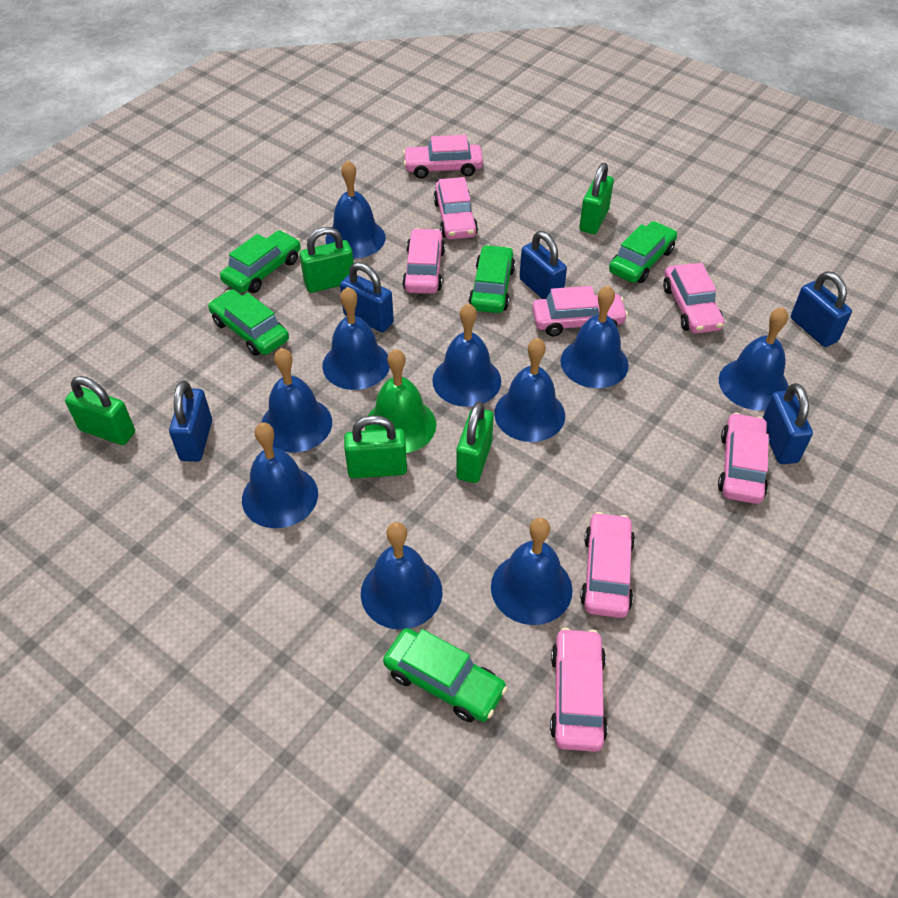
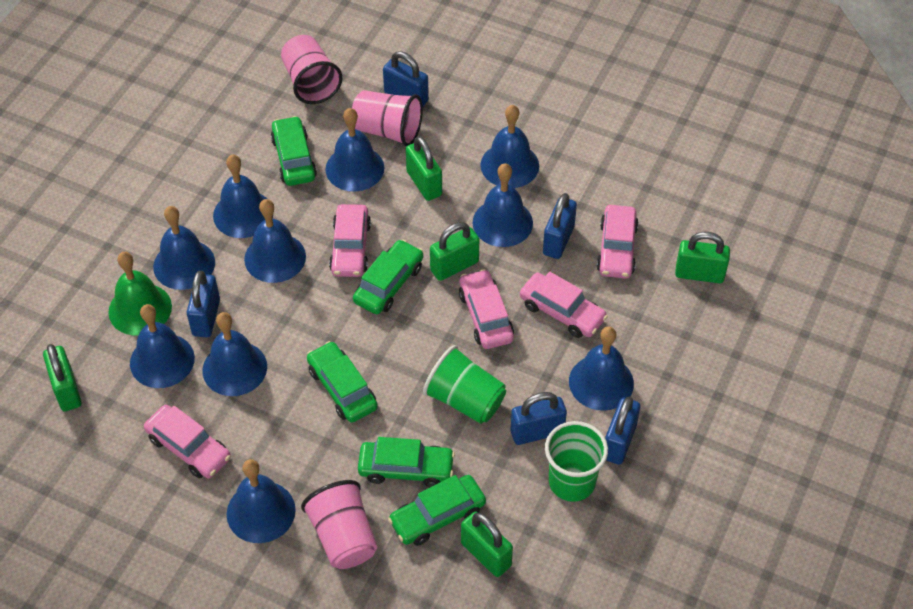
green cup: 0 -> 2
pink car: 8 -> 5
pink cup: 0 -> 3

